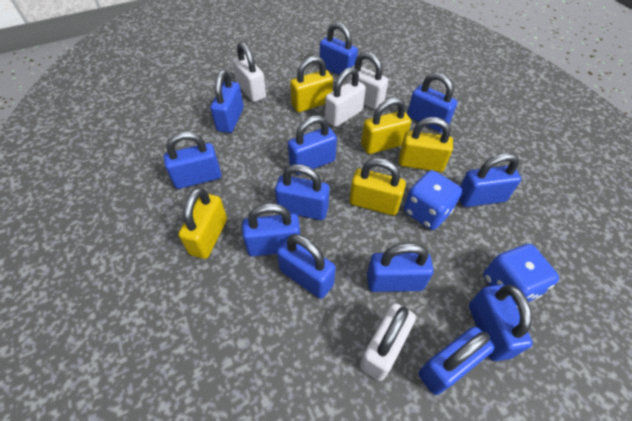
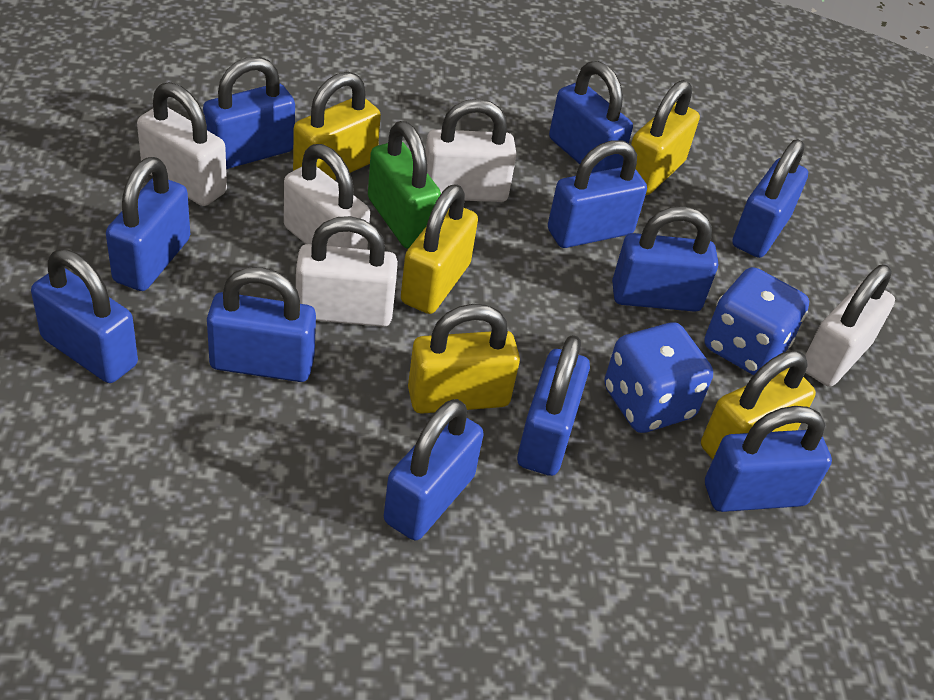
blue padlock: 12 -> 11
green padlock: 0 -> 1
white padlock: 4 -> 5

